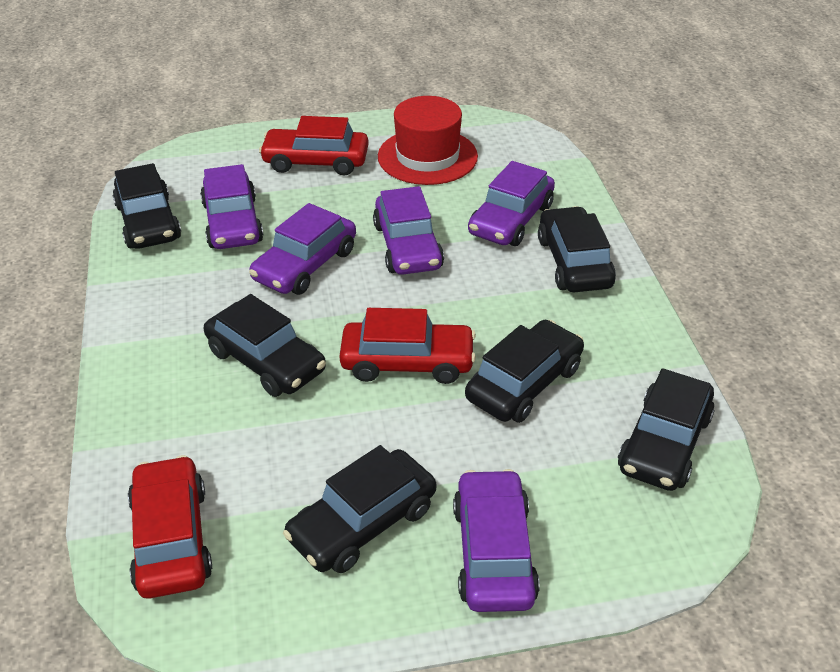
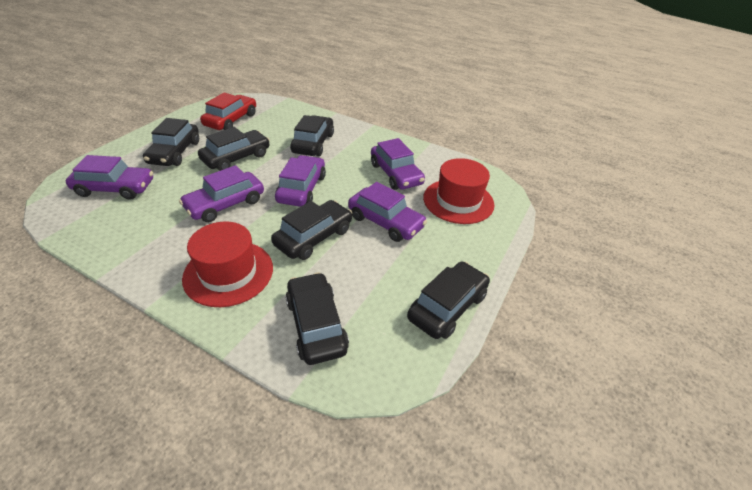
red car: 3 -> 1
red hat: 1 -> 2

